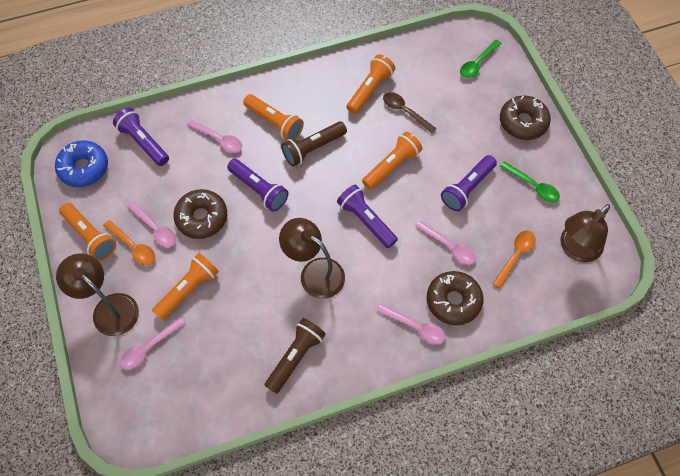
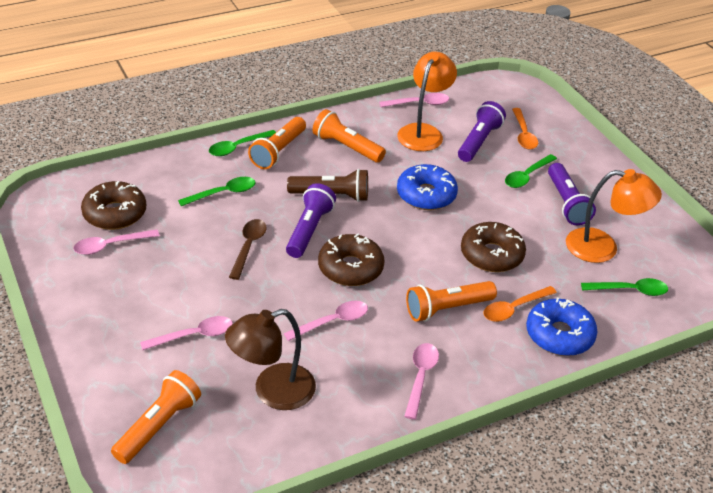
blue donut: 1 -> 2
brown flashlight: 2 -> 1
brown lamp: 3 -> 1
green spoon: 2 -> 4
orange flashlight: 5 -> 4
orange lamp: 0 -> 2
purple flashlight: 4 -> 3

